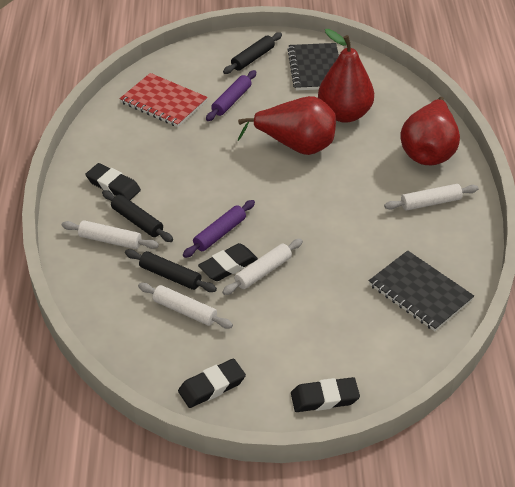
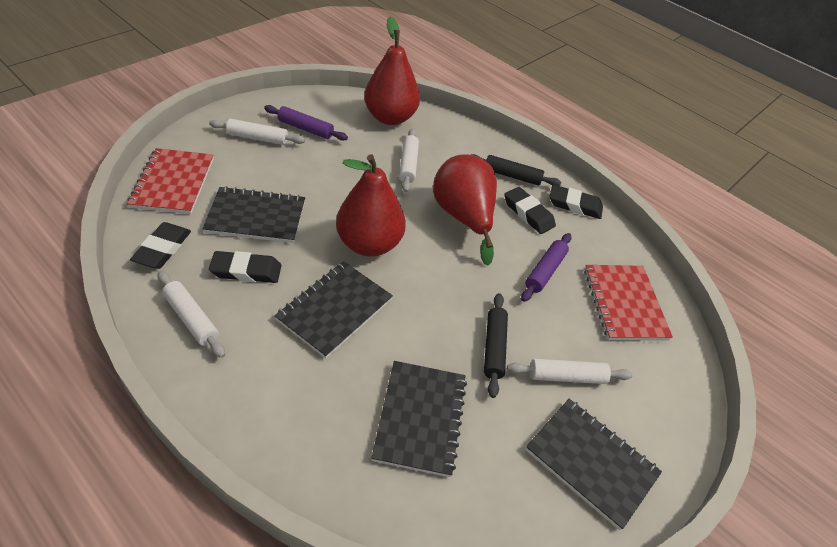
black notebook: 2 -> 4
black rolling pin: 3 -> 2
red notebook: 1 -> 2

